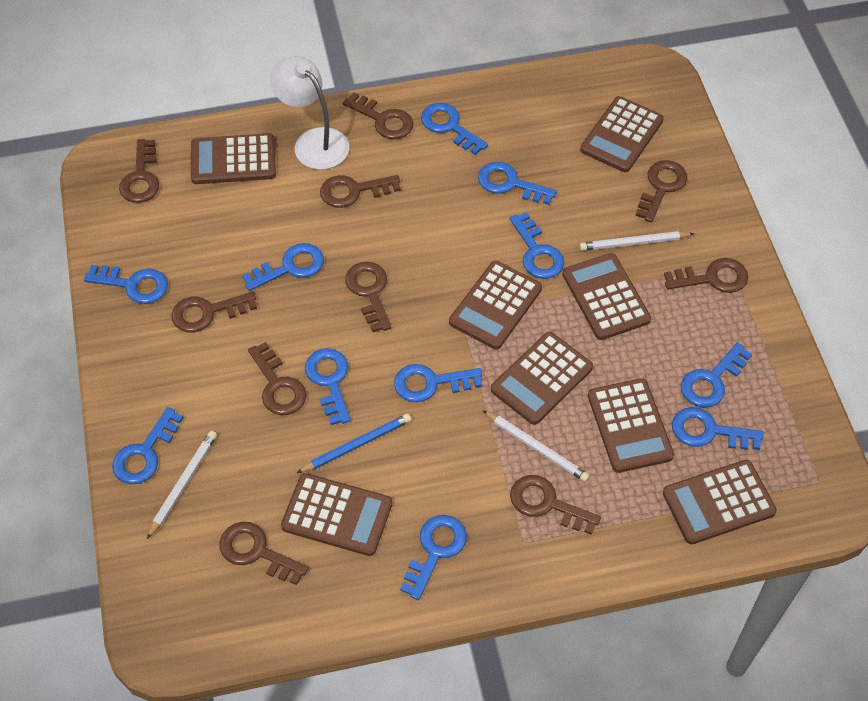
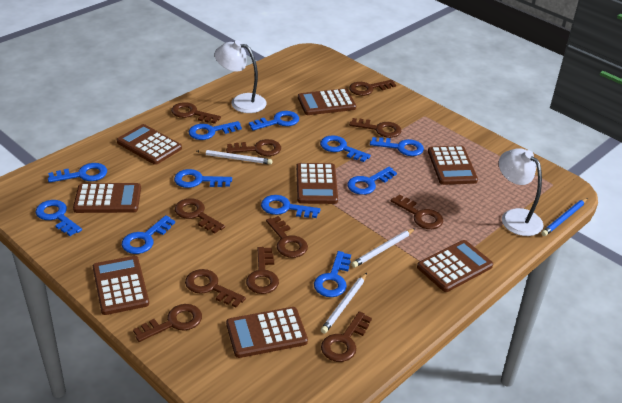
brown key: 10 -> 11
white lamp: 1 -> 2

